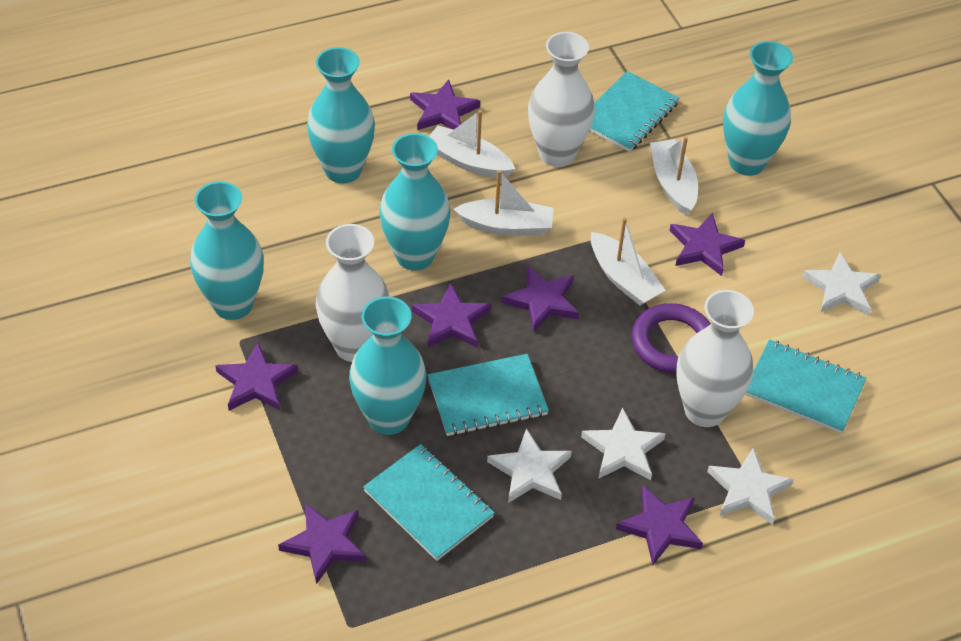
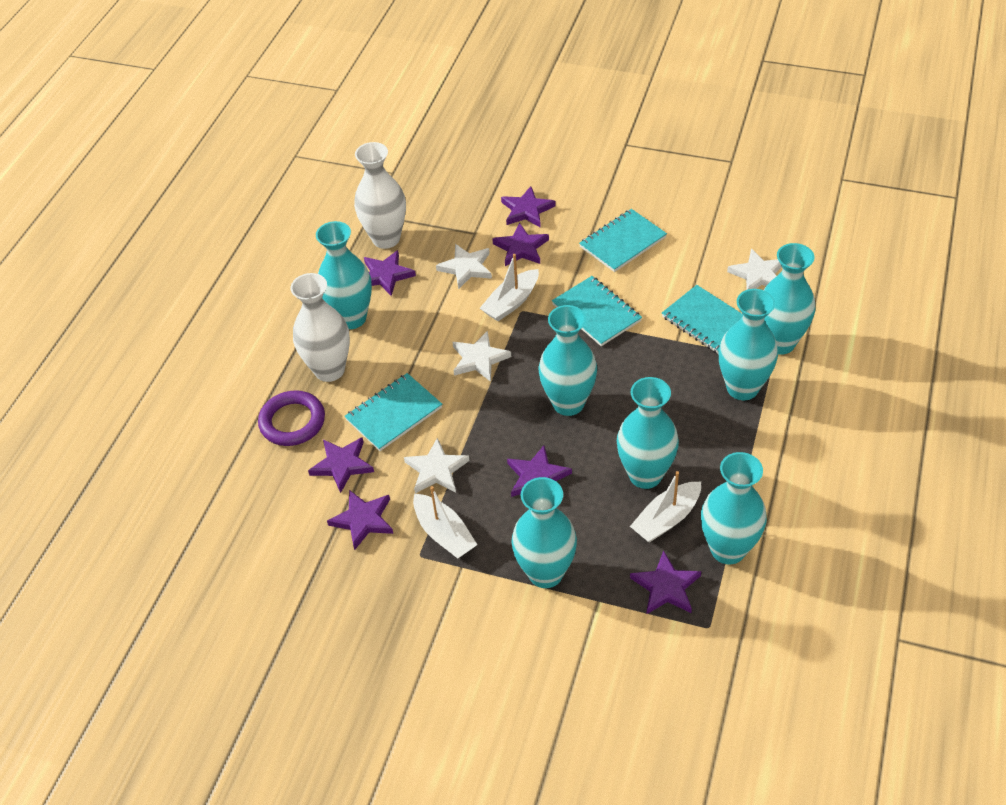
turquoise vase: 5 -> 7
white boat: 4 -> 3
white vase: 3 -> 2

